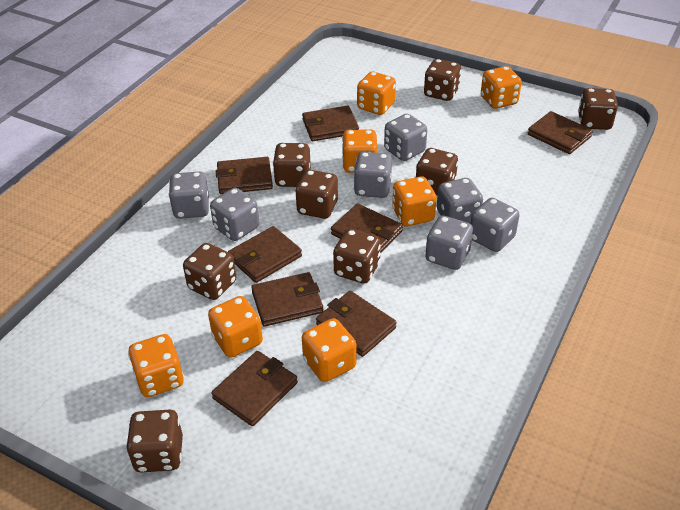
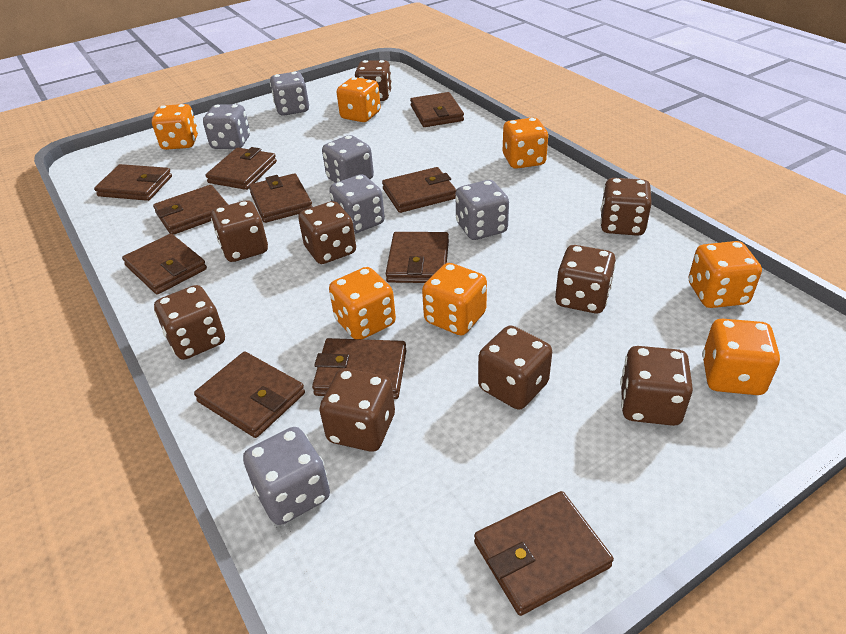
brown dice: 8 -> 9
brown wallet: 8 -> 11
grey dice: 7 -> 6

